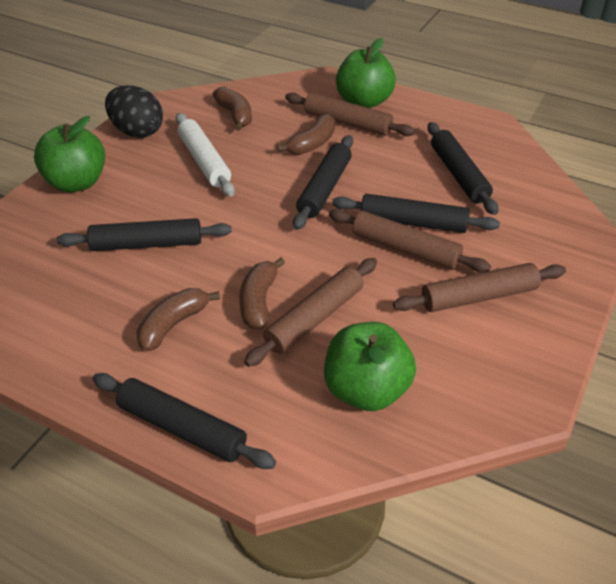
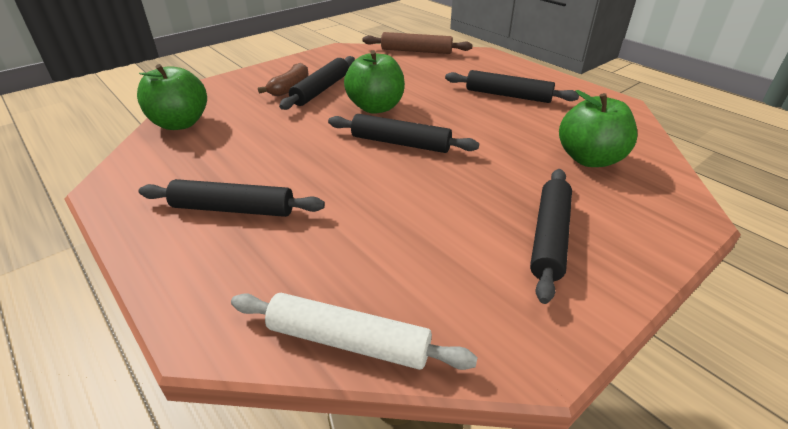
black egg: 1 -> 0
brown banana: 4 -> 1
brown rolling pin: 4 -> 1

